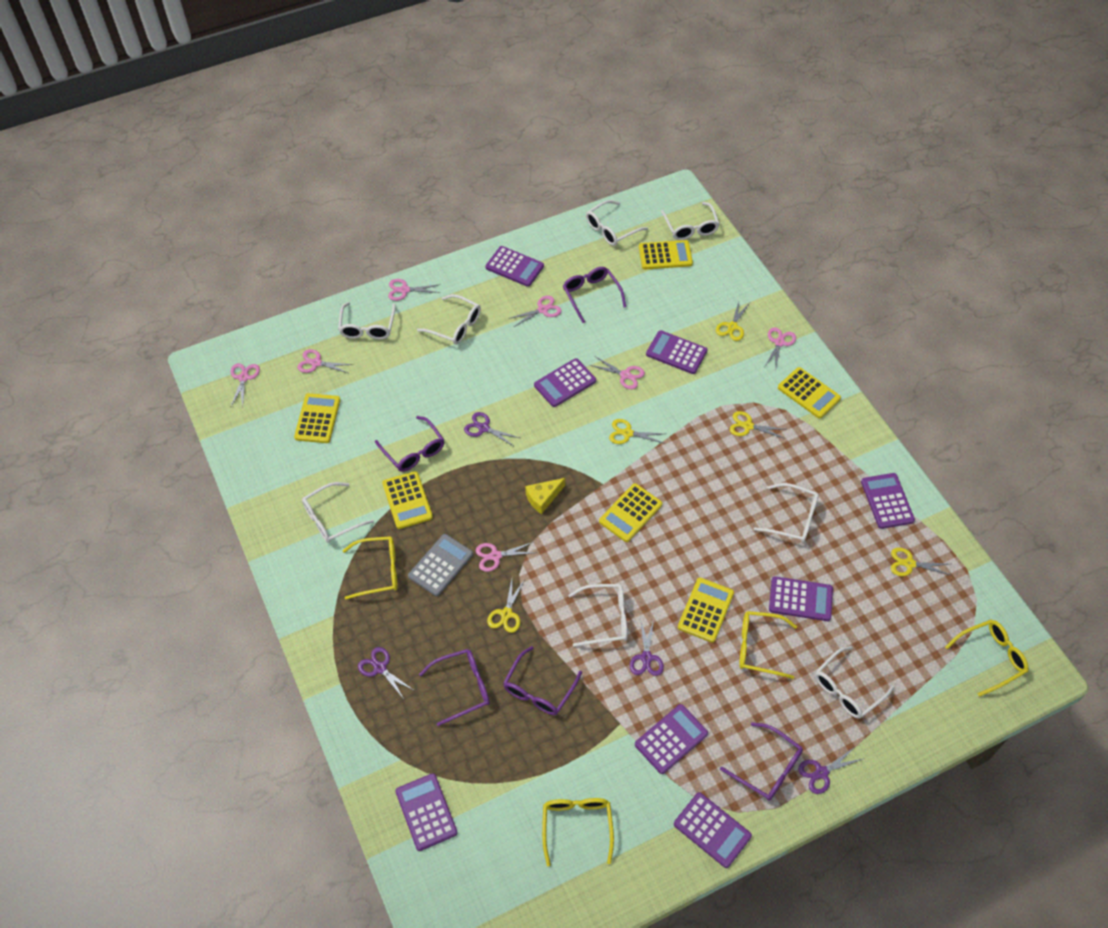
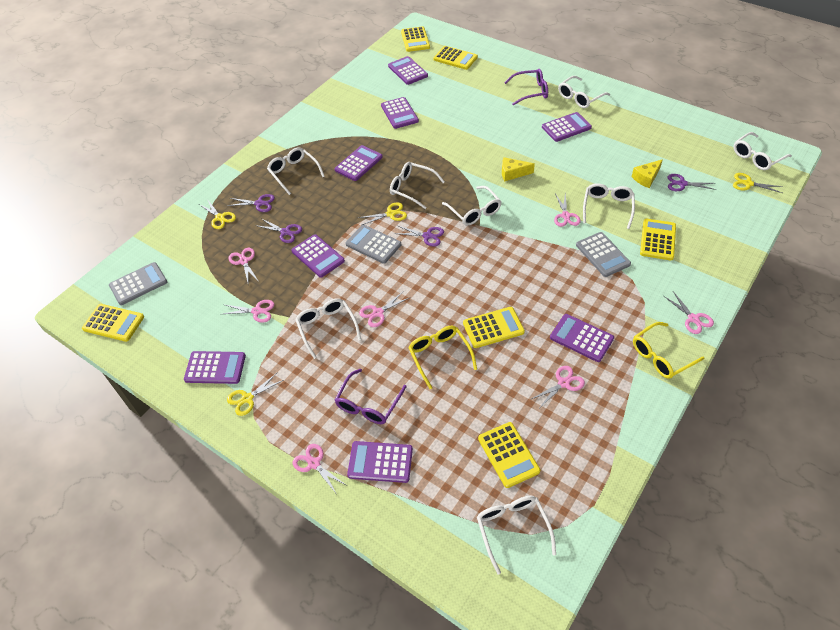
grey calculator: 1 -> 3
purple glasses: 5 -> 2
yellow cheese: 1 -> 2
yellow glasses: 4 -> 2
yellow scissors: 5 -> 4

